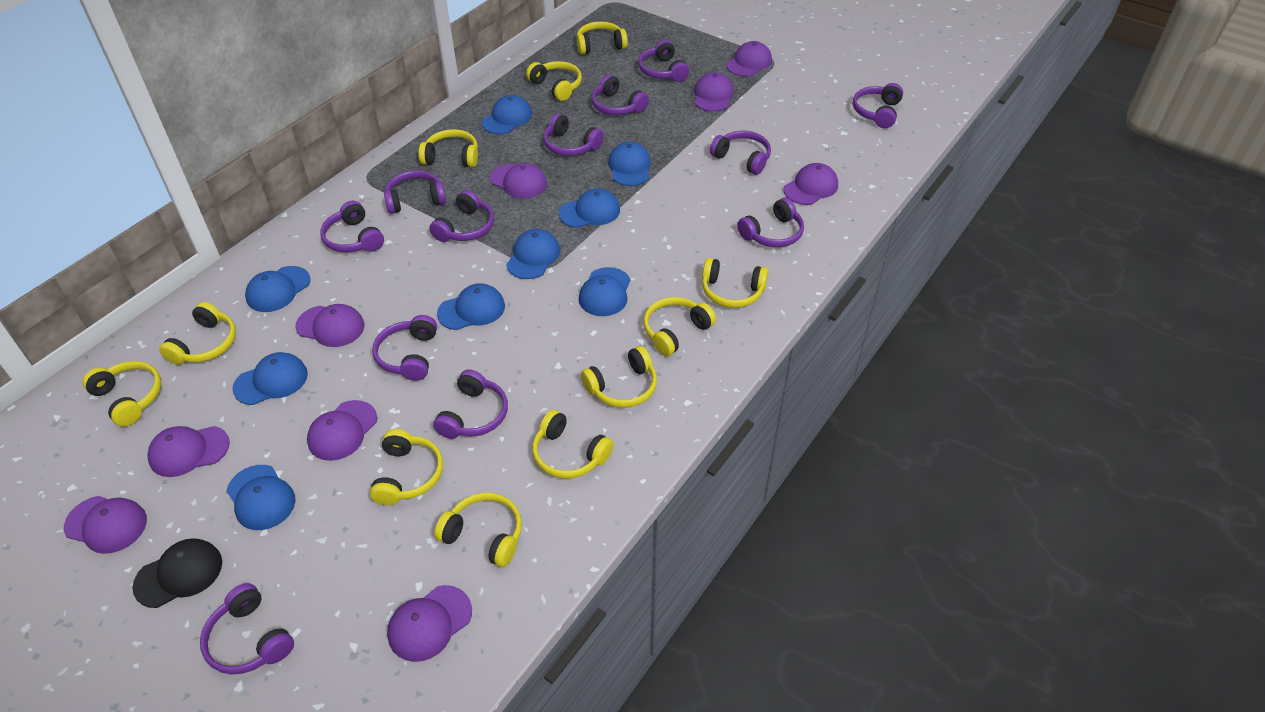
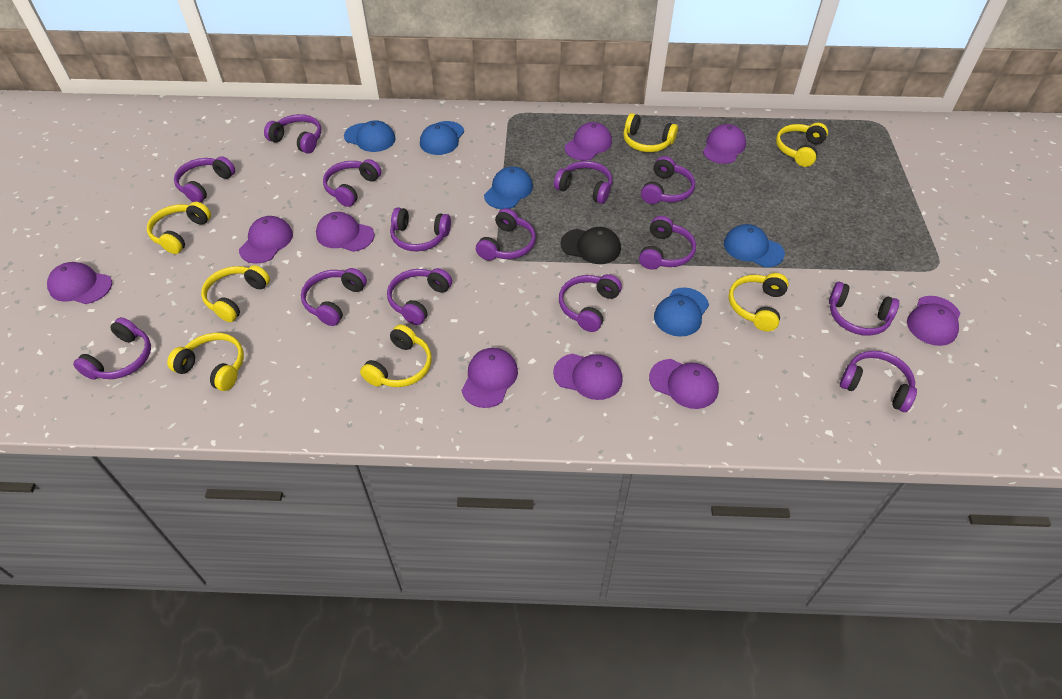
blue cap: 9 -> 5
purple headphones: 12 -> 14
yellow headphones: 11 -> 7

